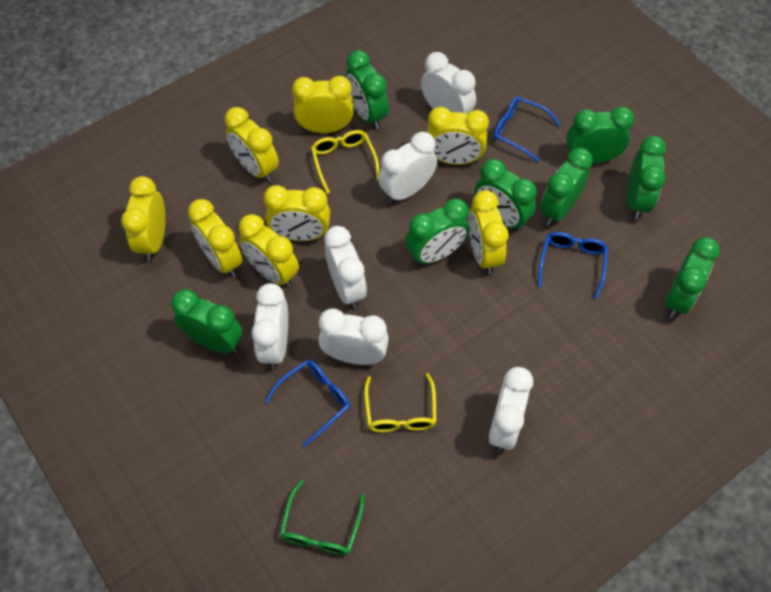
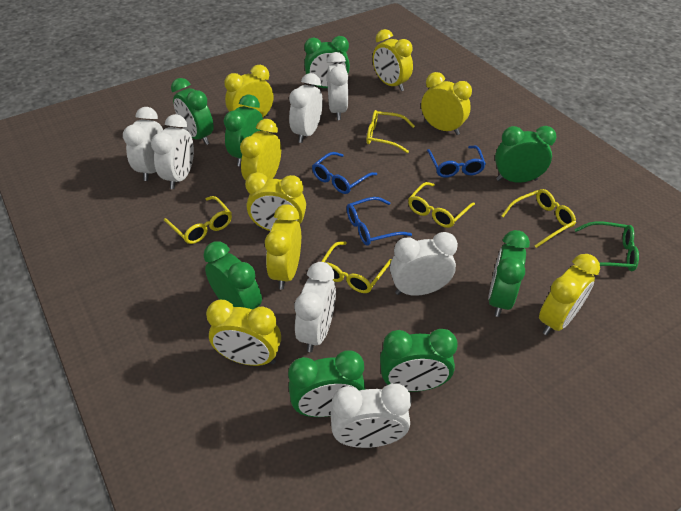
white clock: 6 -> 7
yellow glasses: 2 -> 5

